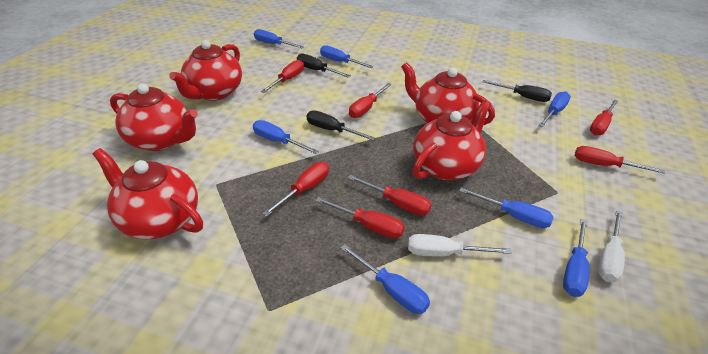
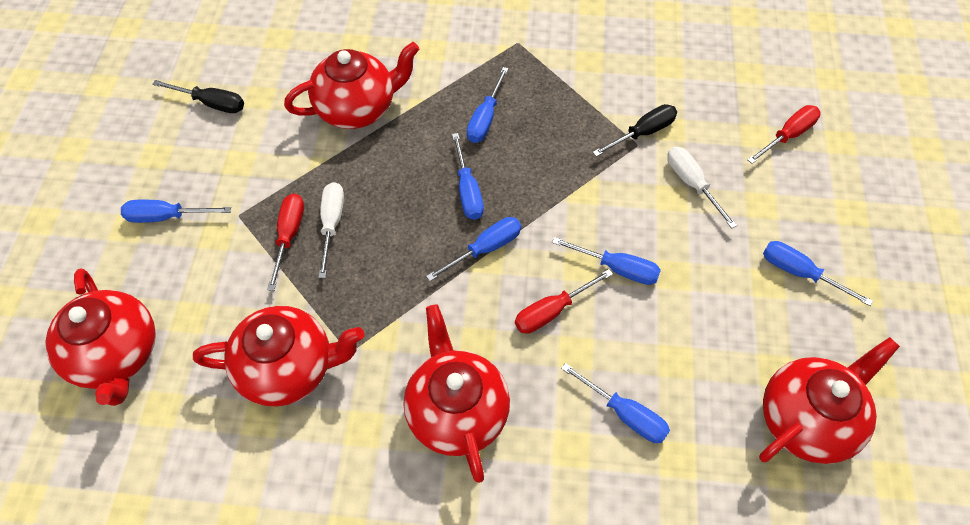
black screwdriver: 3 -> 2
red screwdriver: 7 -> 3

